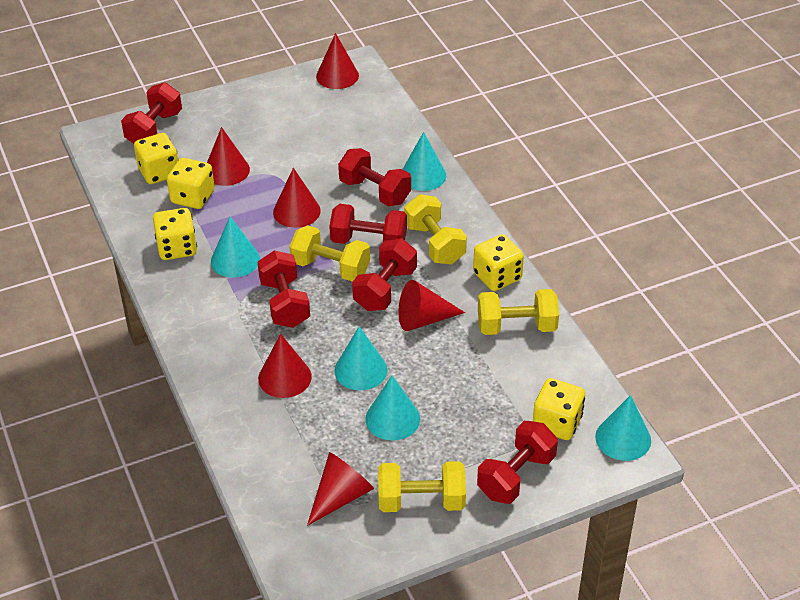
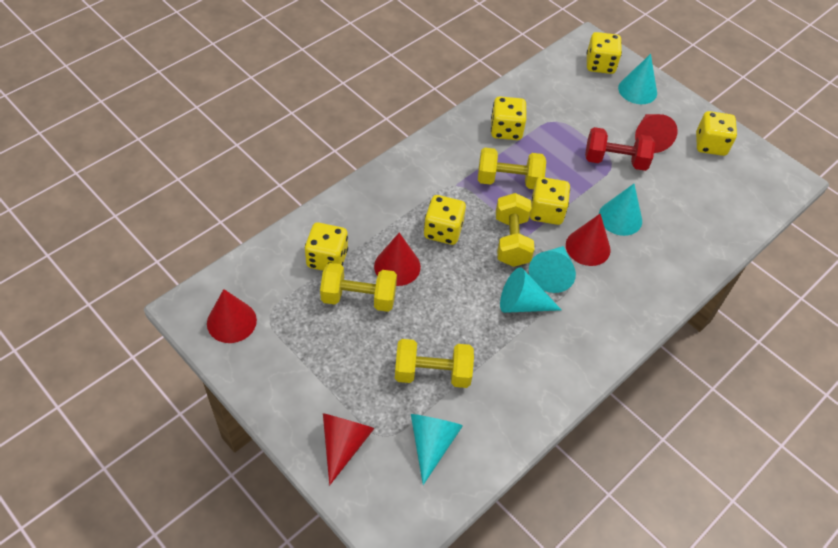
red cone: 6 -> 5
red dumbbell: 6 -> 1
yellow dice: 5 -> 6

